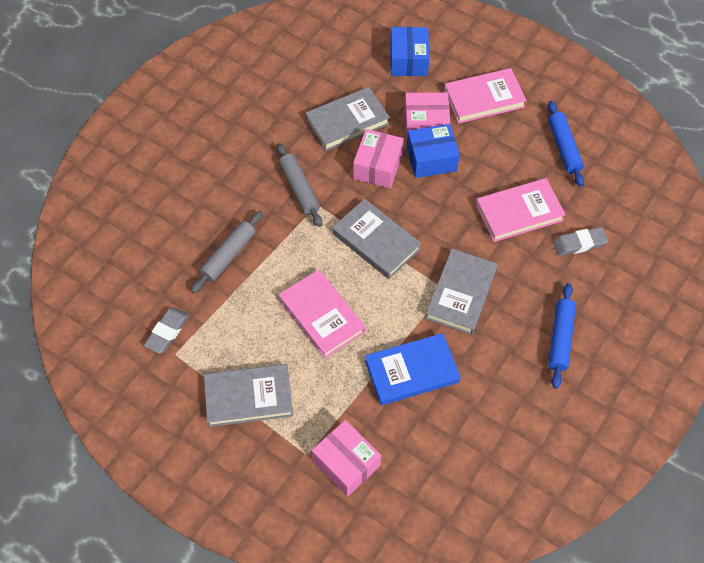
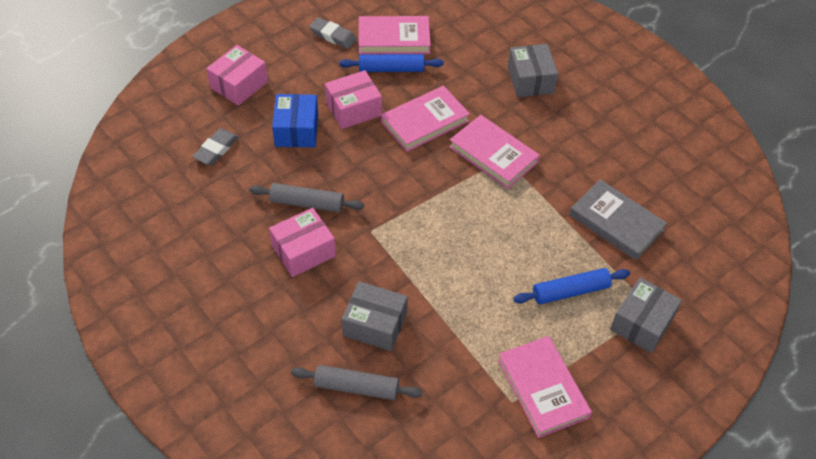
blue book: 1 -> 0
blue box: 2 -> 1
grey book: 4 -> 1
grey box: 0 -> 3
pink book: 3 -> 4

